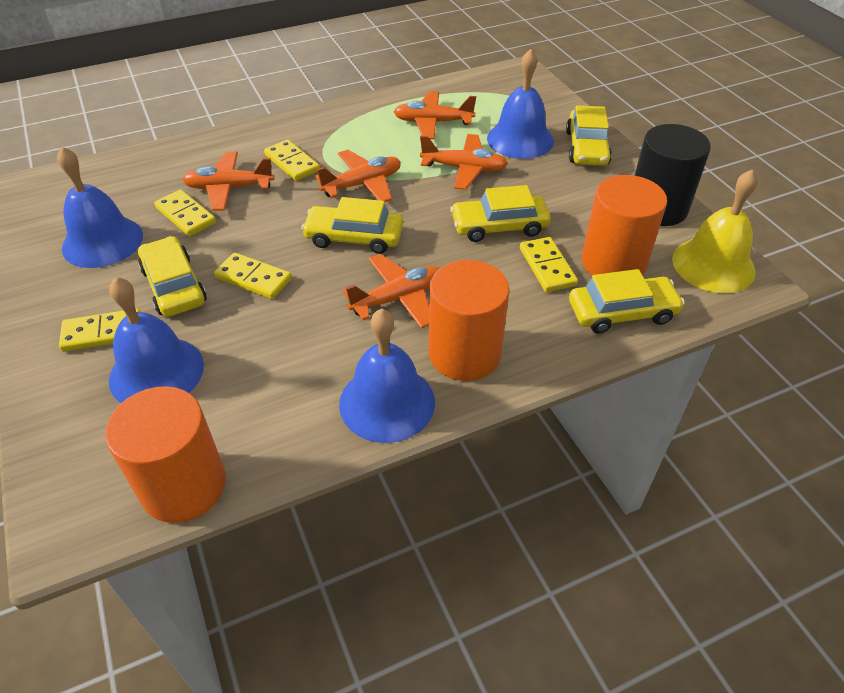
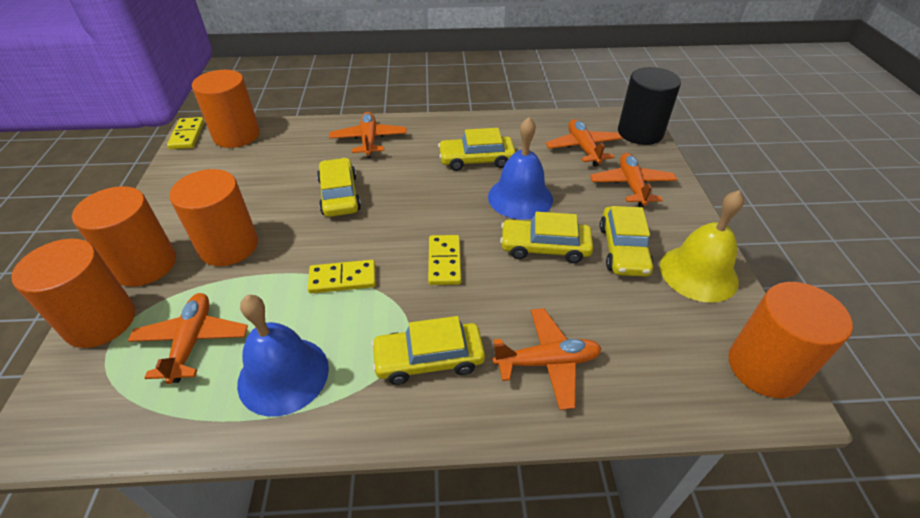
blue bell: 4 -> 2
orange cylinder: 3 -> 5
yellow domino: 5 -> 3

